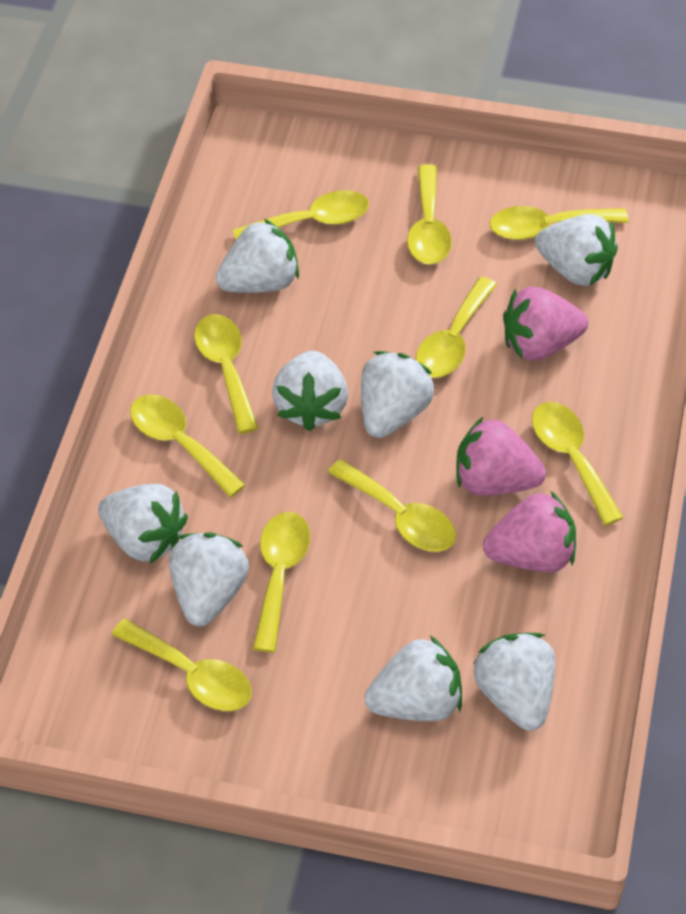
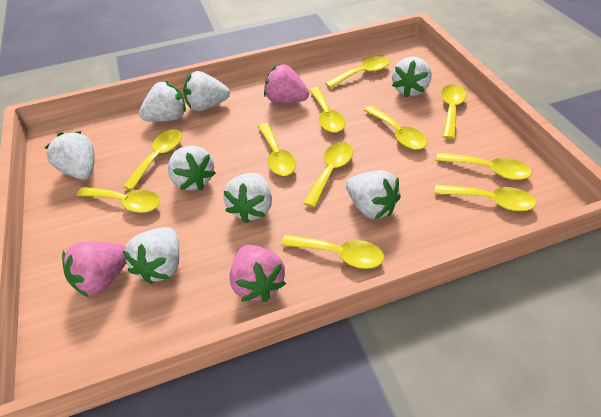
yellow spoon: 10 -> 11

